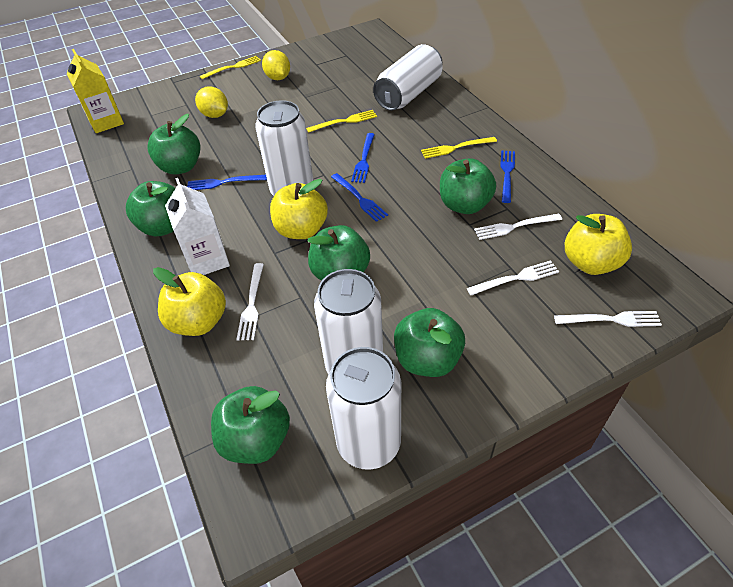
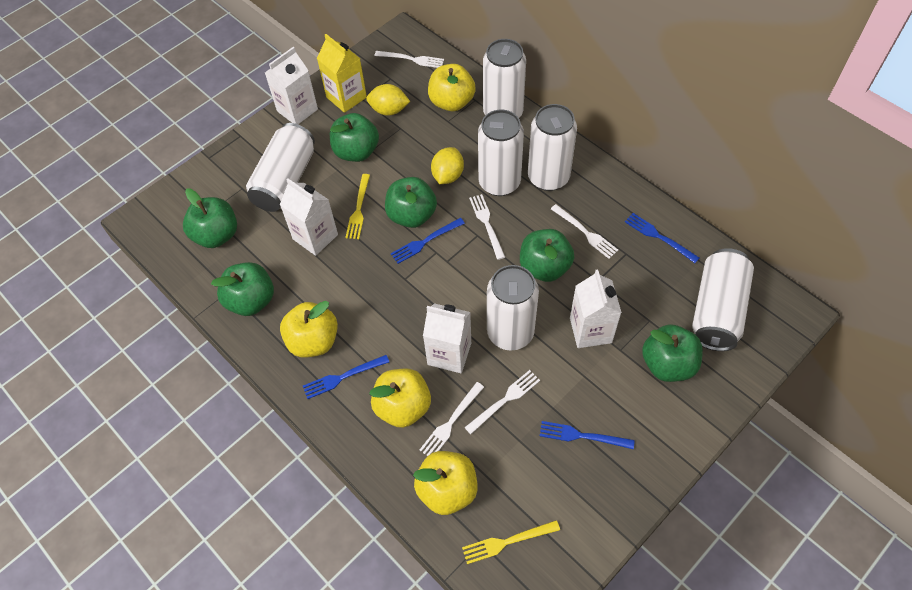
white can: 4 -> 6
white carton: 1 -> 4
white fork: 4 -> 5
yellow apple: 3 -> 4
yellow fork: 3 -> 2

